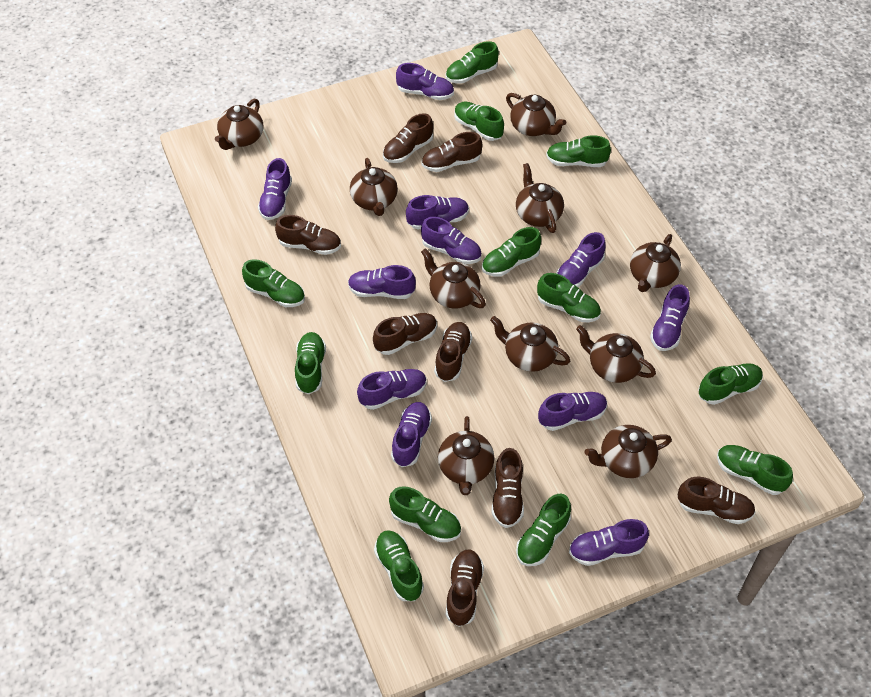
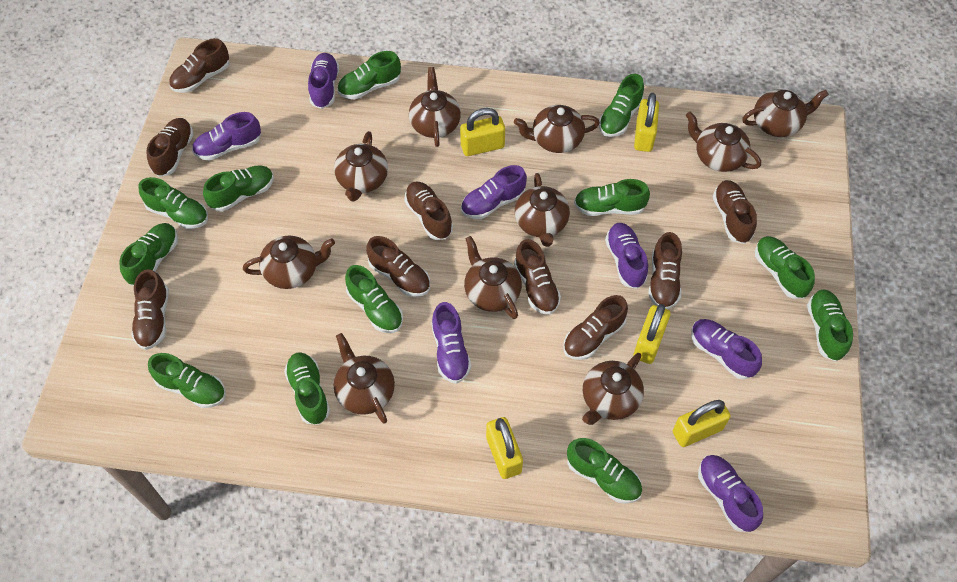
brown shoe: 8 -> 9
purple shoe: 11 -> 7
yellow padlock: 0 -> 5

